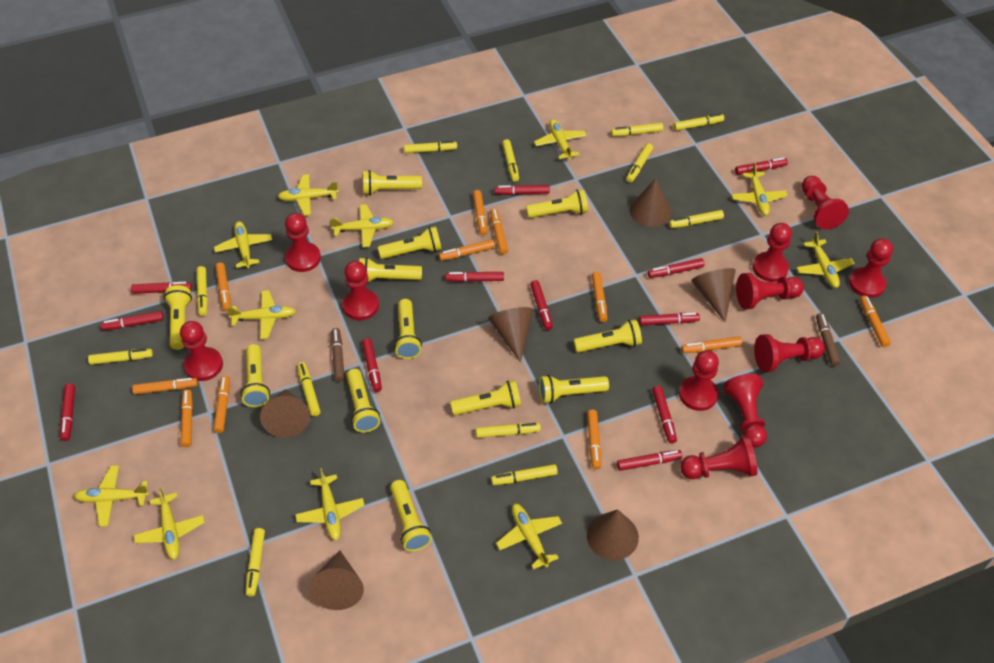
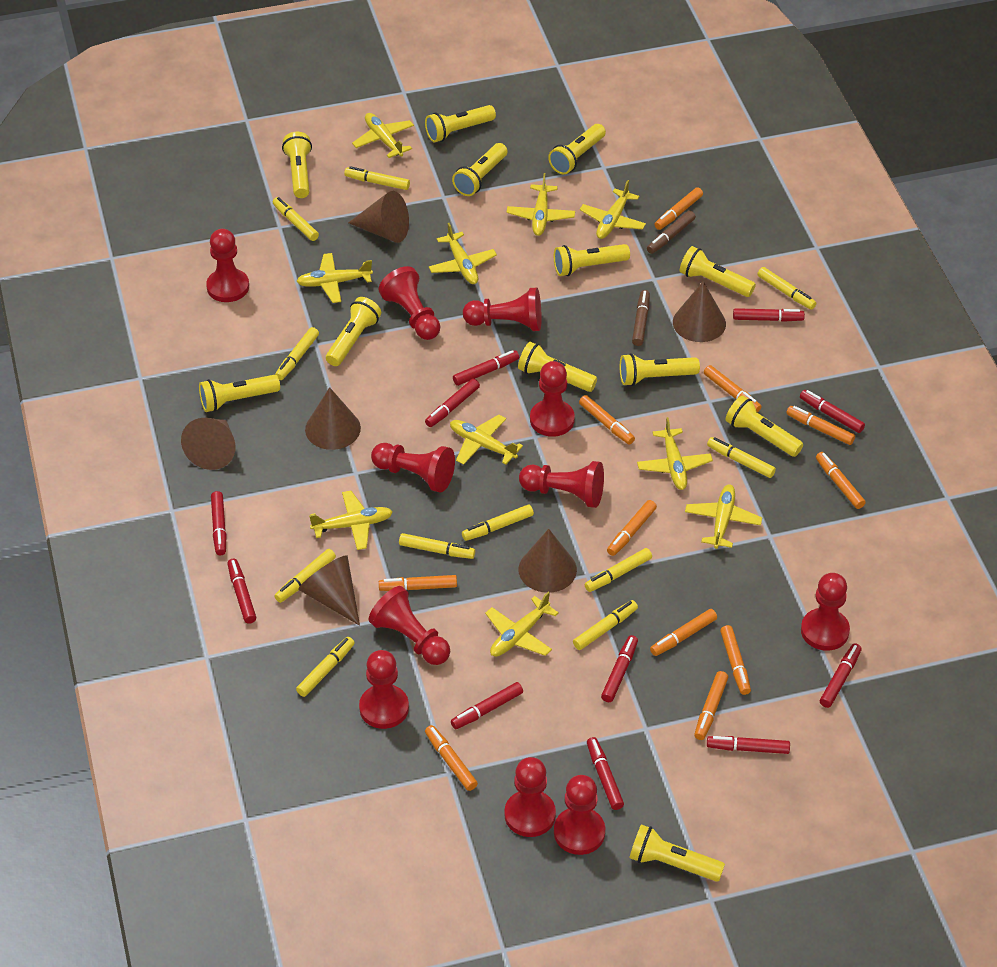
red marker: 12 -> 11
yellow marker: 12 -> 11
yellow plane: 11 -> 10

